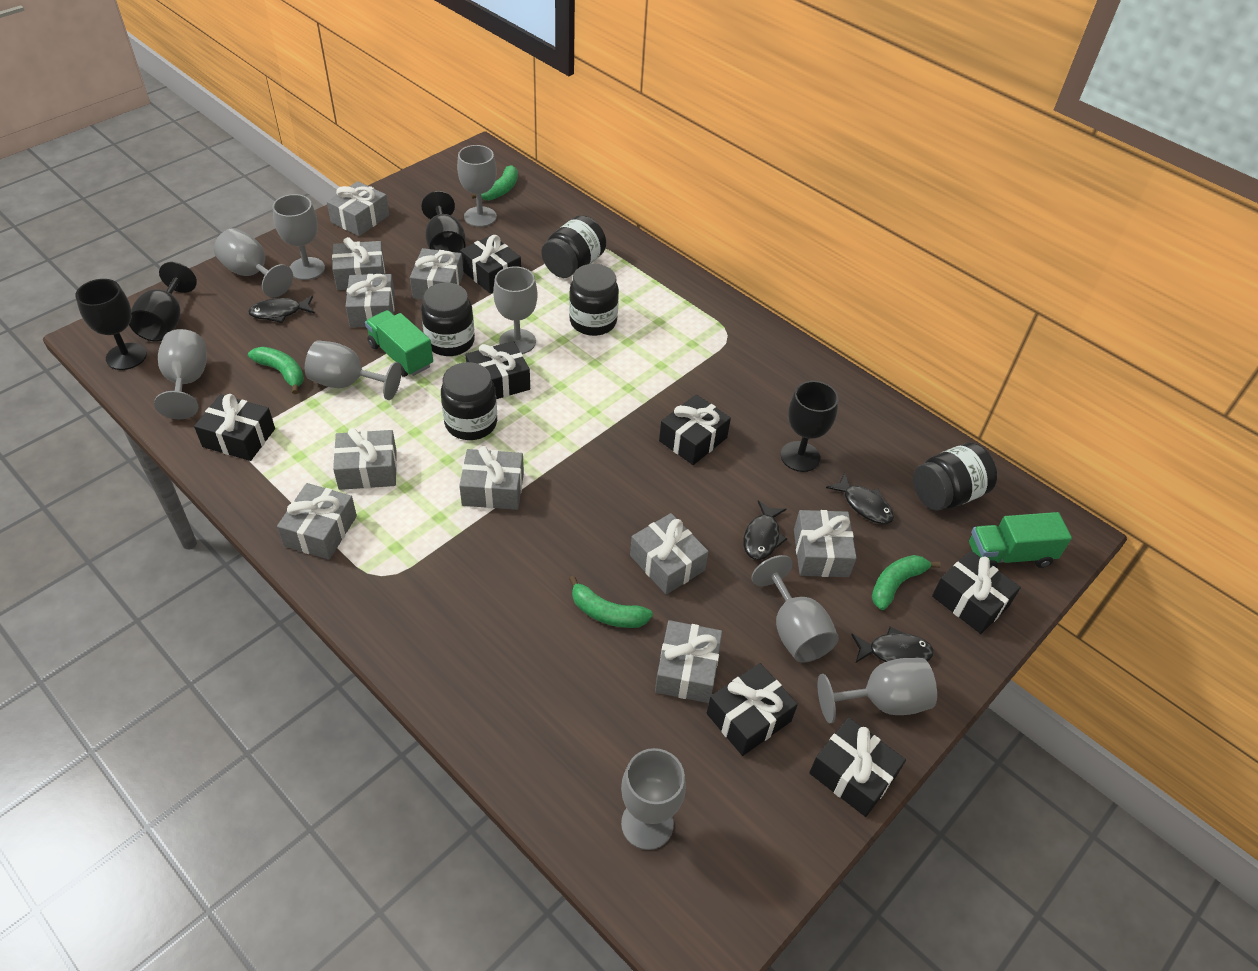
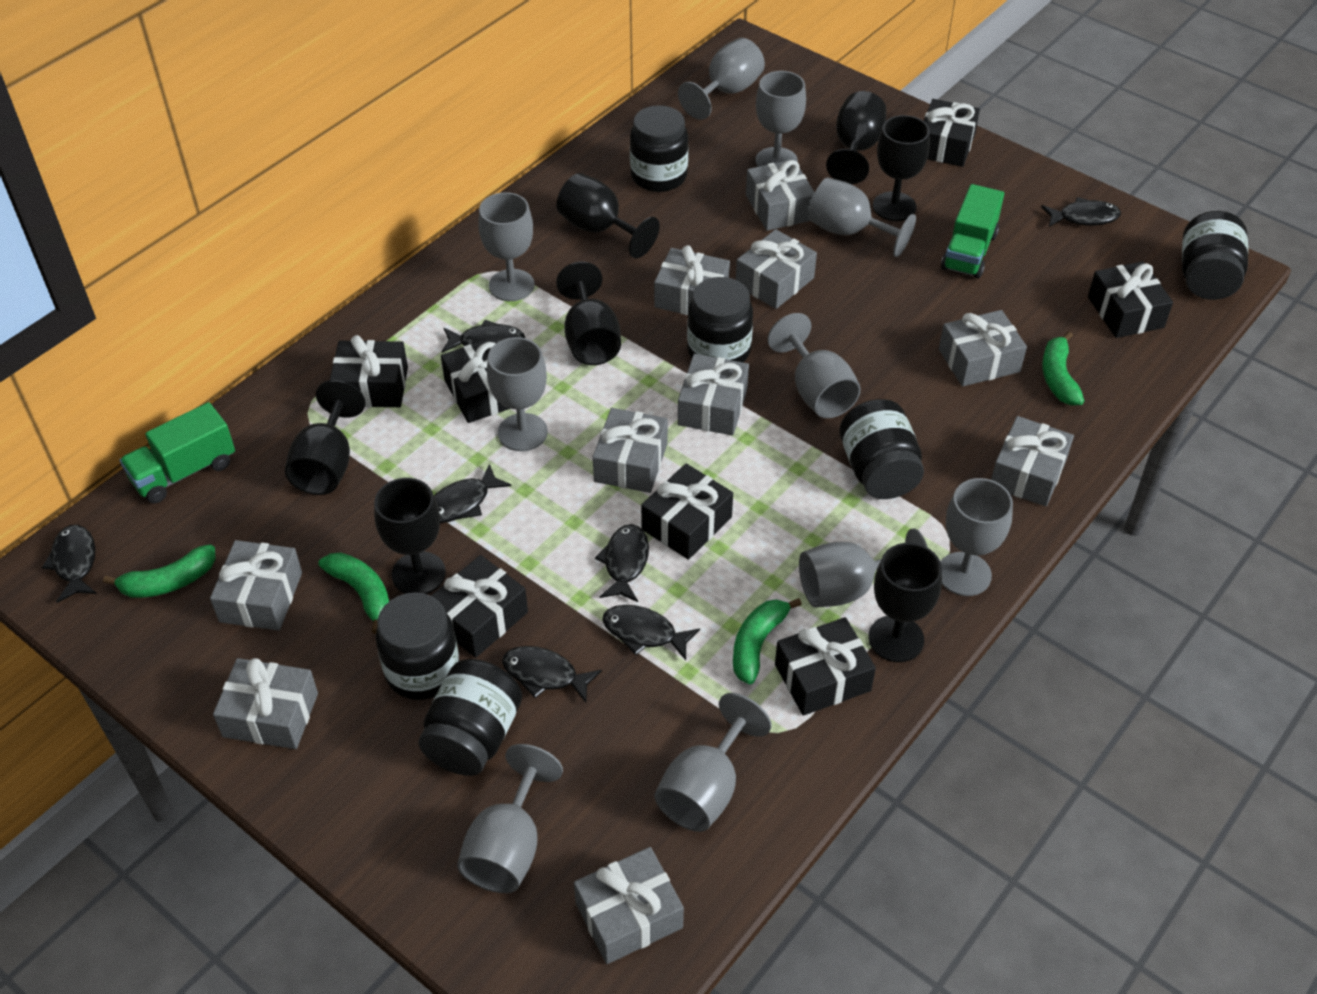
black fish: 4 -> 7
black goblet: 4 -> 7
black jar: 5 -> 6
grey goblet: 9 -> 10

